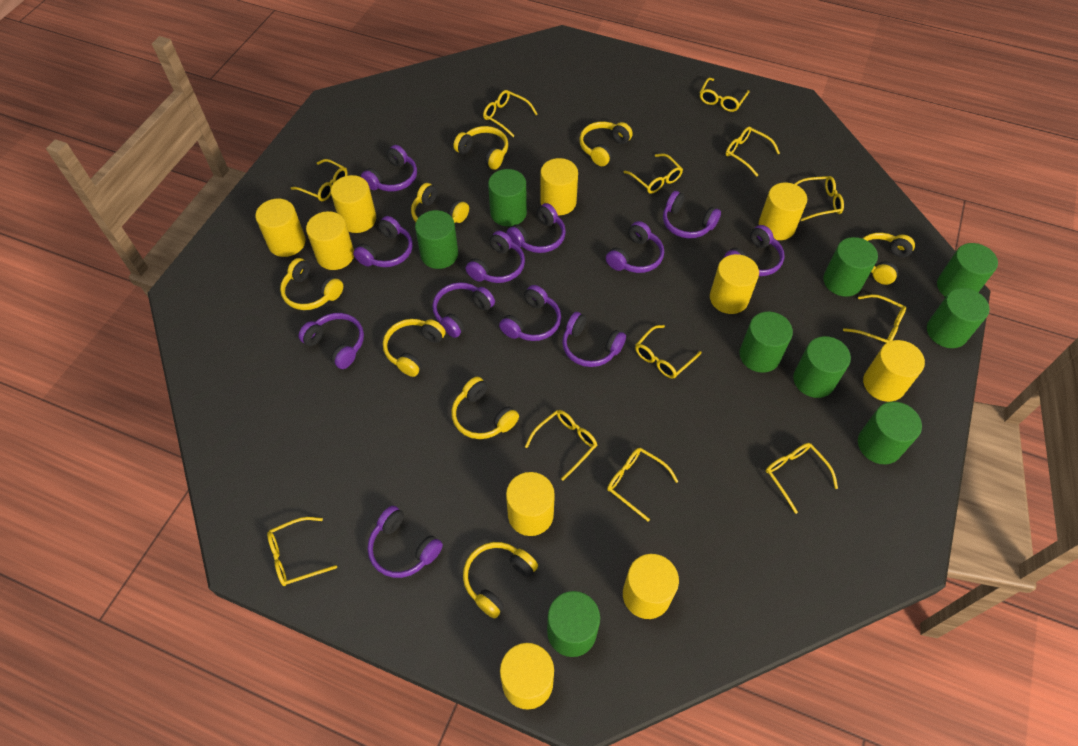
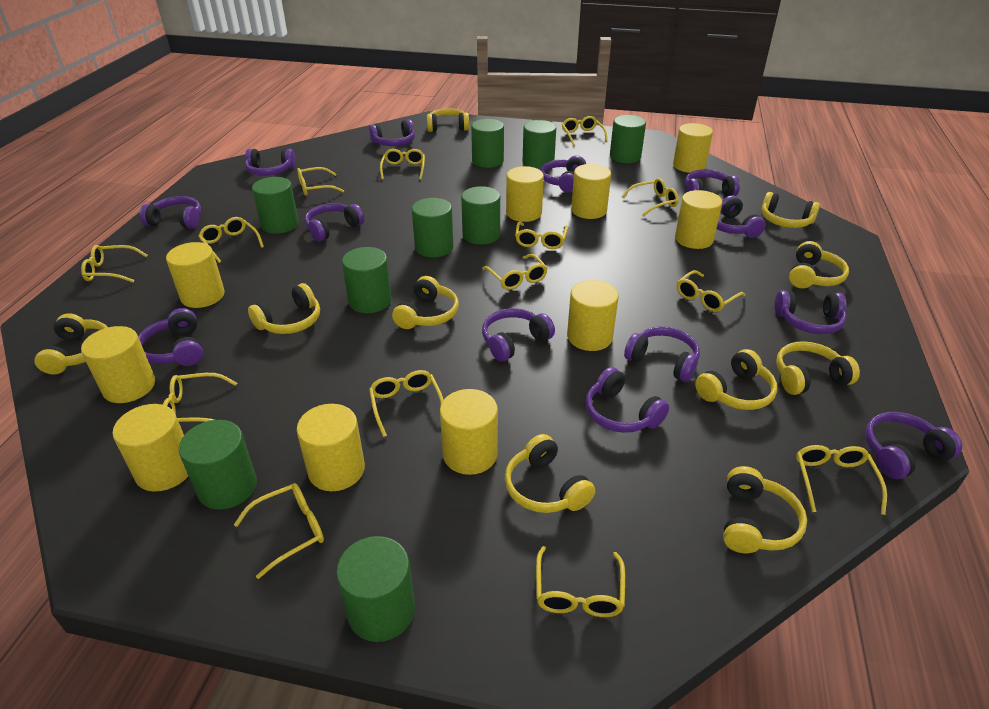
purple headphones: 12 -> 13
yellow glasses: 12 -> 14
yellow headphones: 8 -> 10

